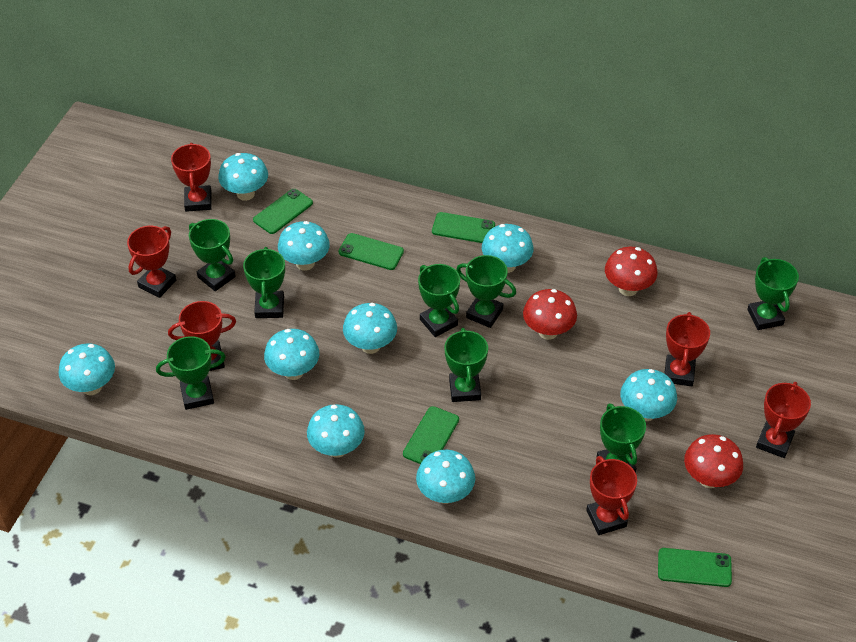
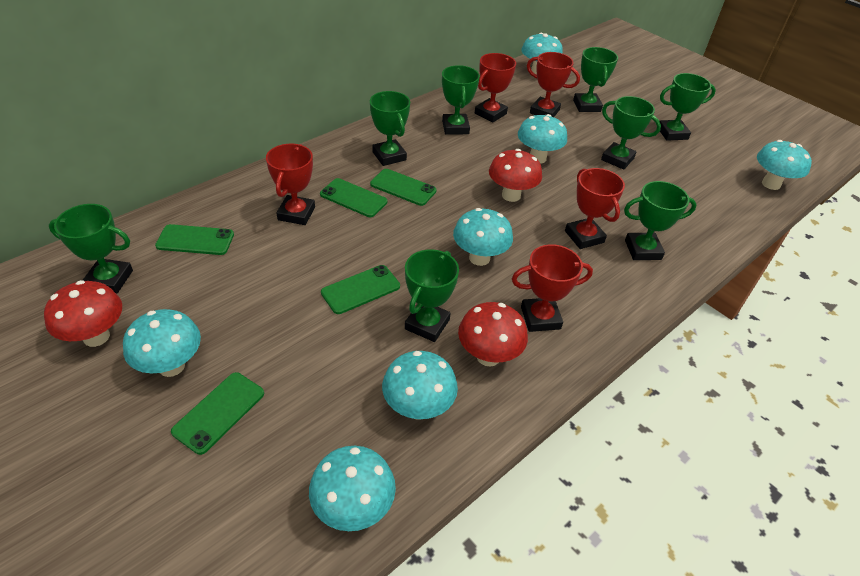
red trophy: 6 -> 5
turquoise mushroom: 9 -> 7

